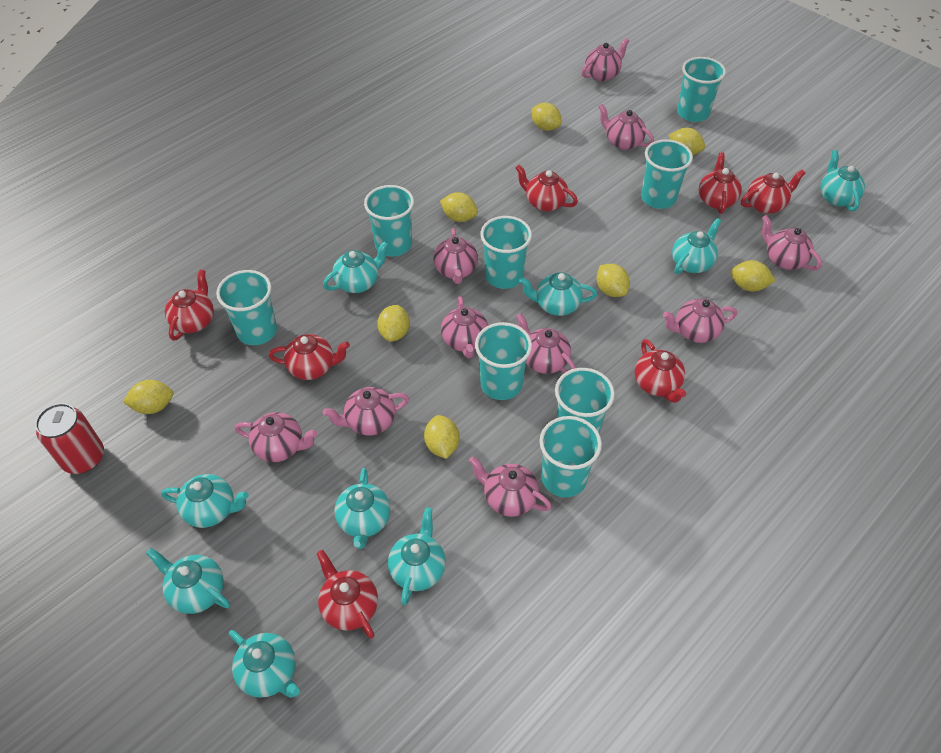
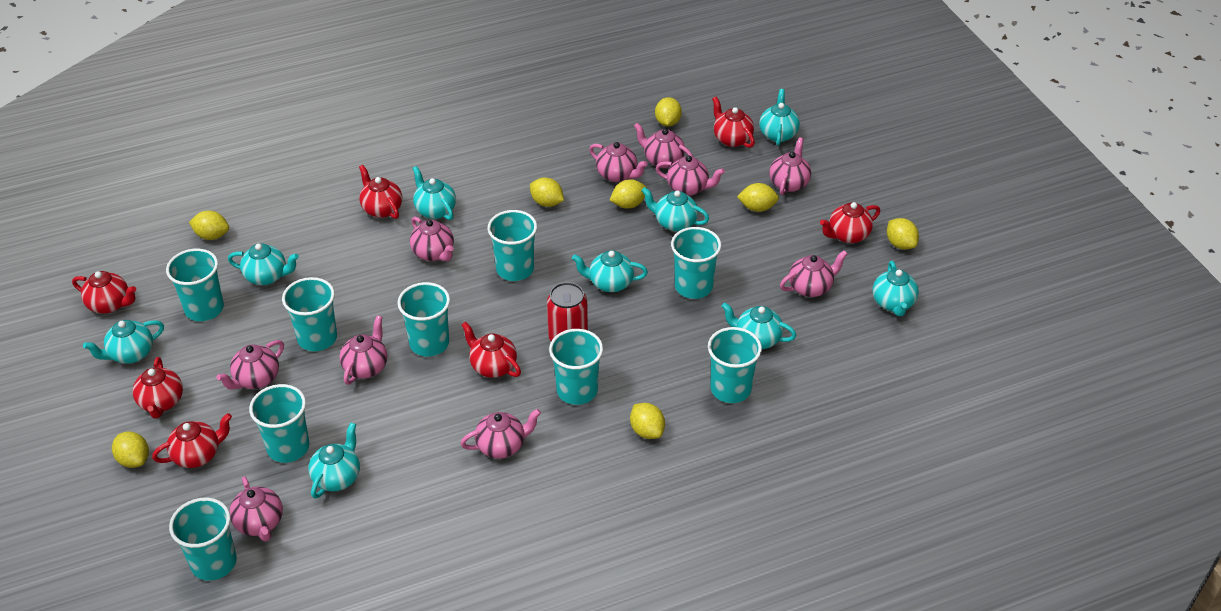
turquoise cup: 8 -> 9

